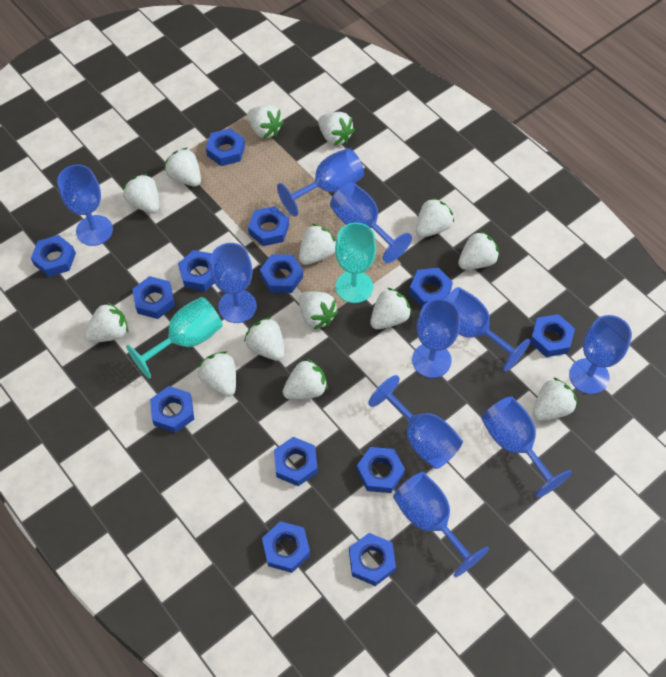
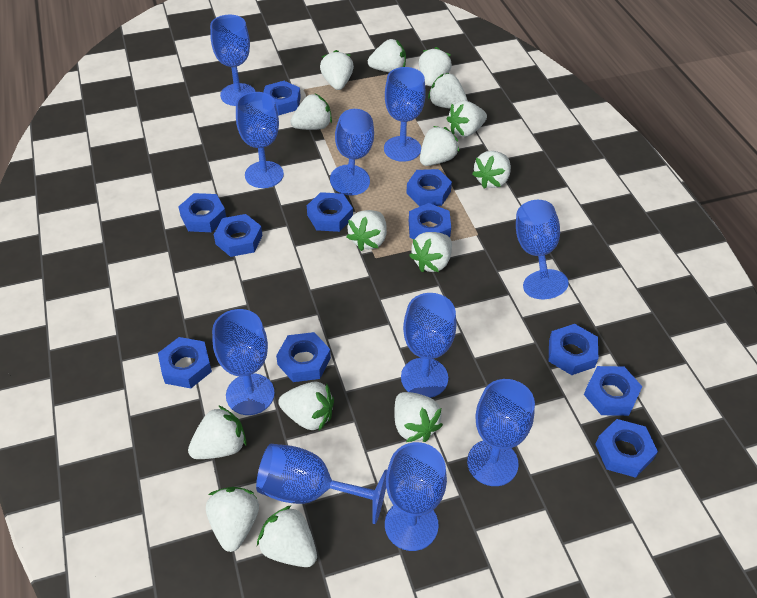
blue nut: 13 -> 11
turquoise goblet: 2 -> 0
white strawberry: 14 -> 15

